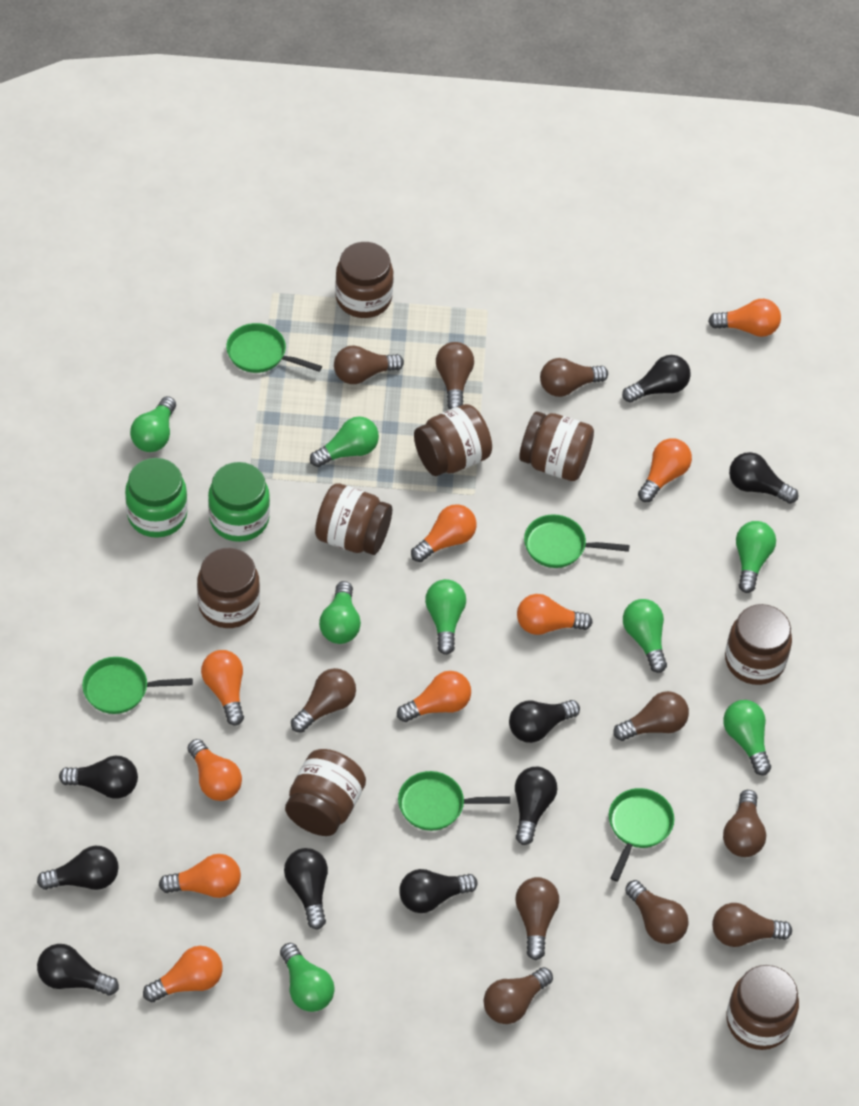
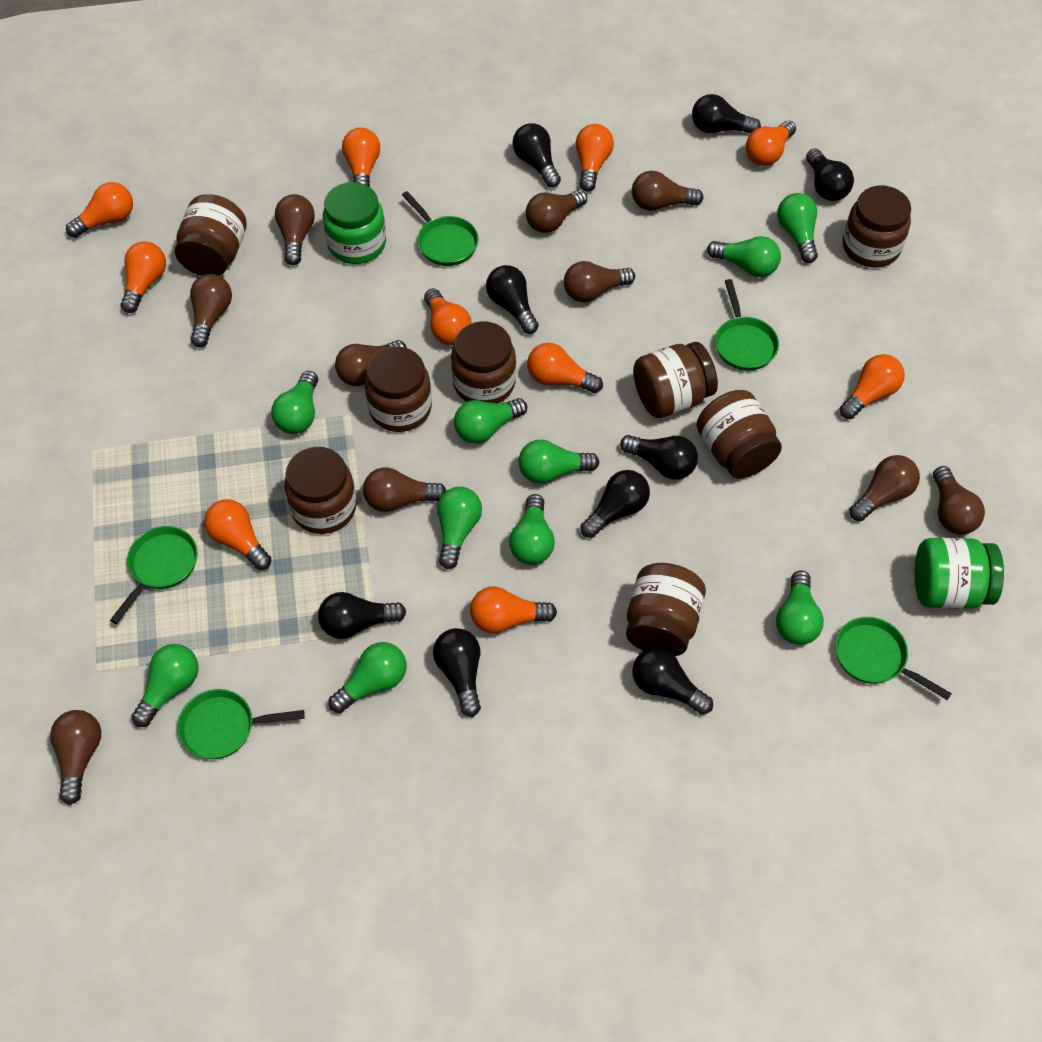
green light bulb: 8 -> 10
orange light bulb: 9 -> 10

